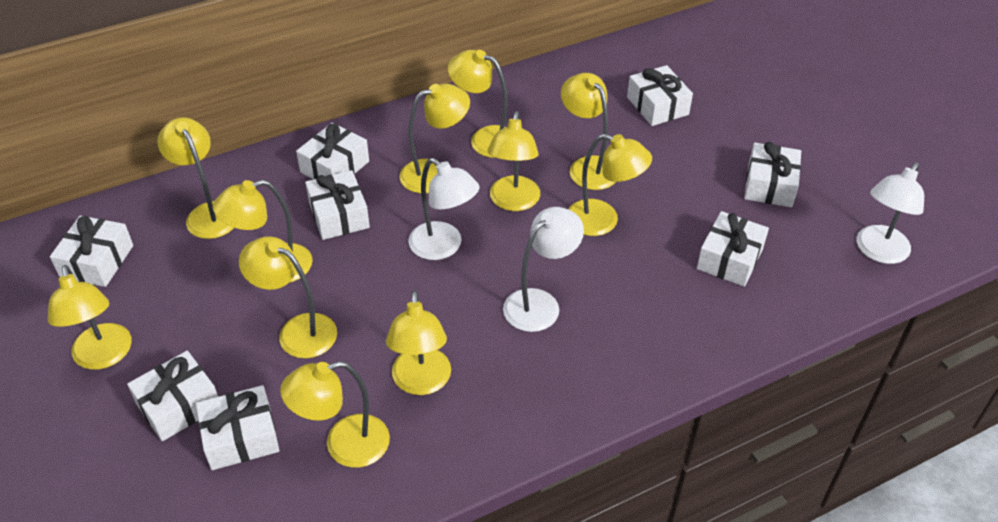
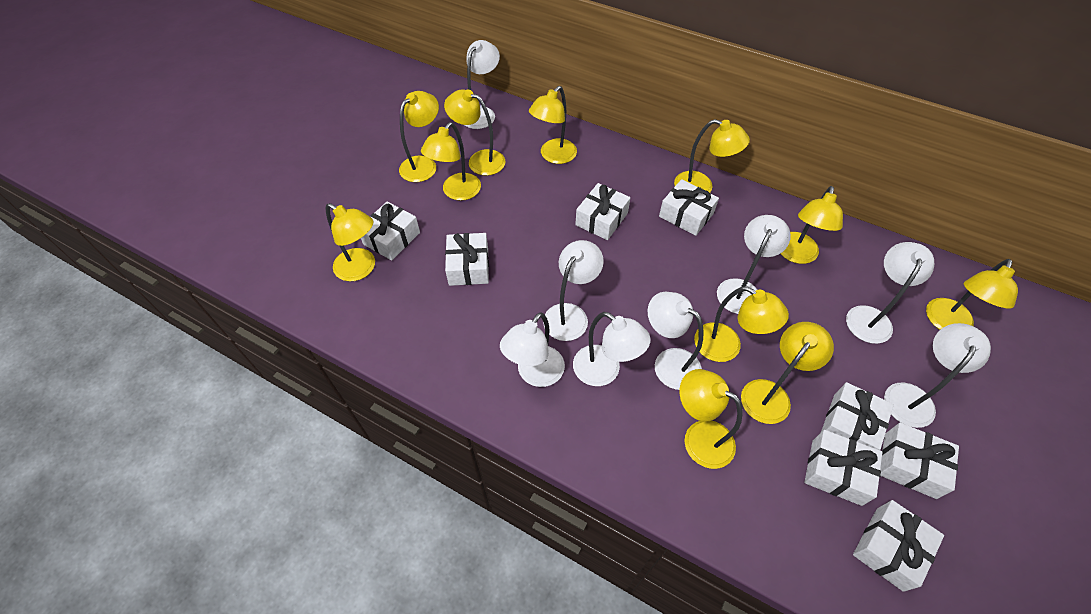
white lamp: 3 -> 8

